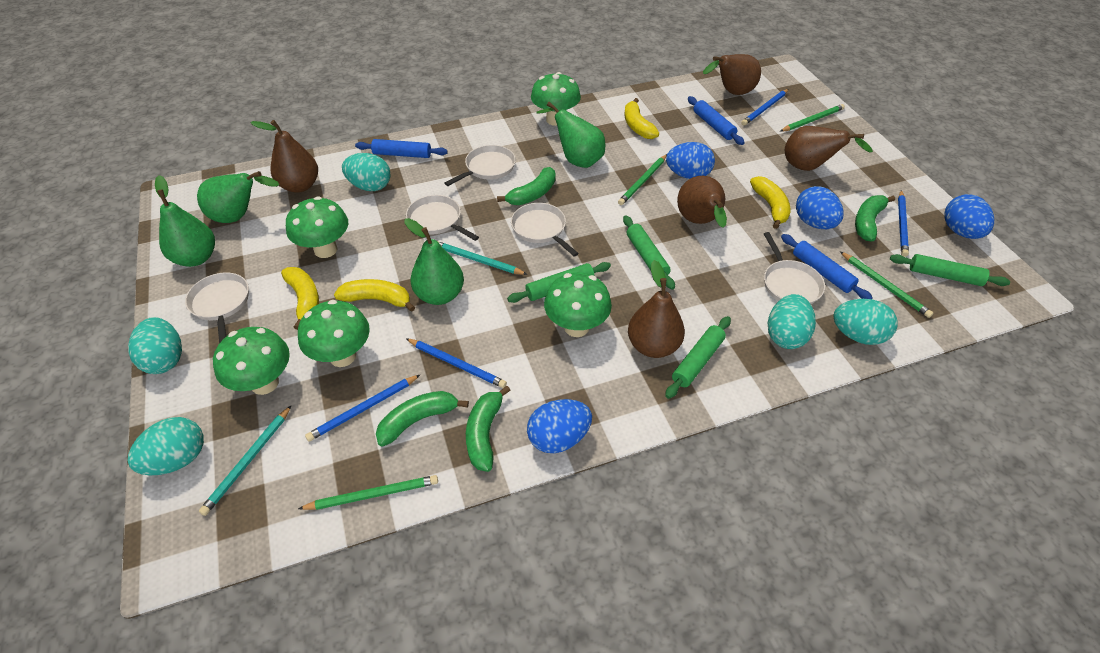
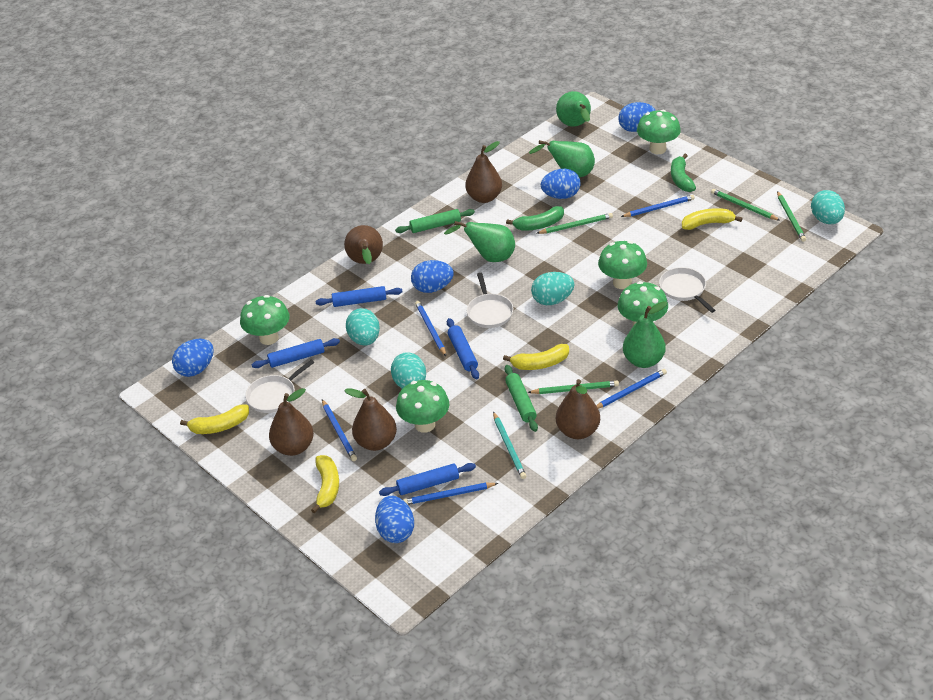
blue egg: 4 -> 5
blue pencil: 4 -> 5
blue rolling pin: 3 -> 4
green banana: 4 -> 2
green rolling pin: 4 -> 2
turquoise egg: 5 -> 4
turquoise pencil: 2 -> 1
white pan: 5 -> 3

